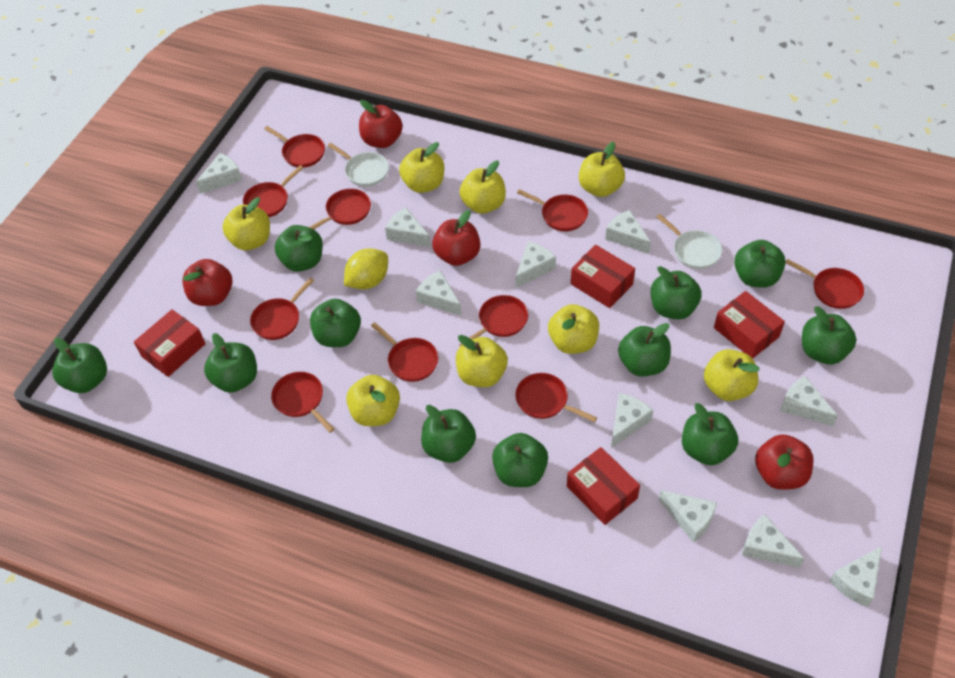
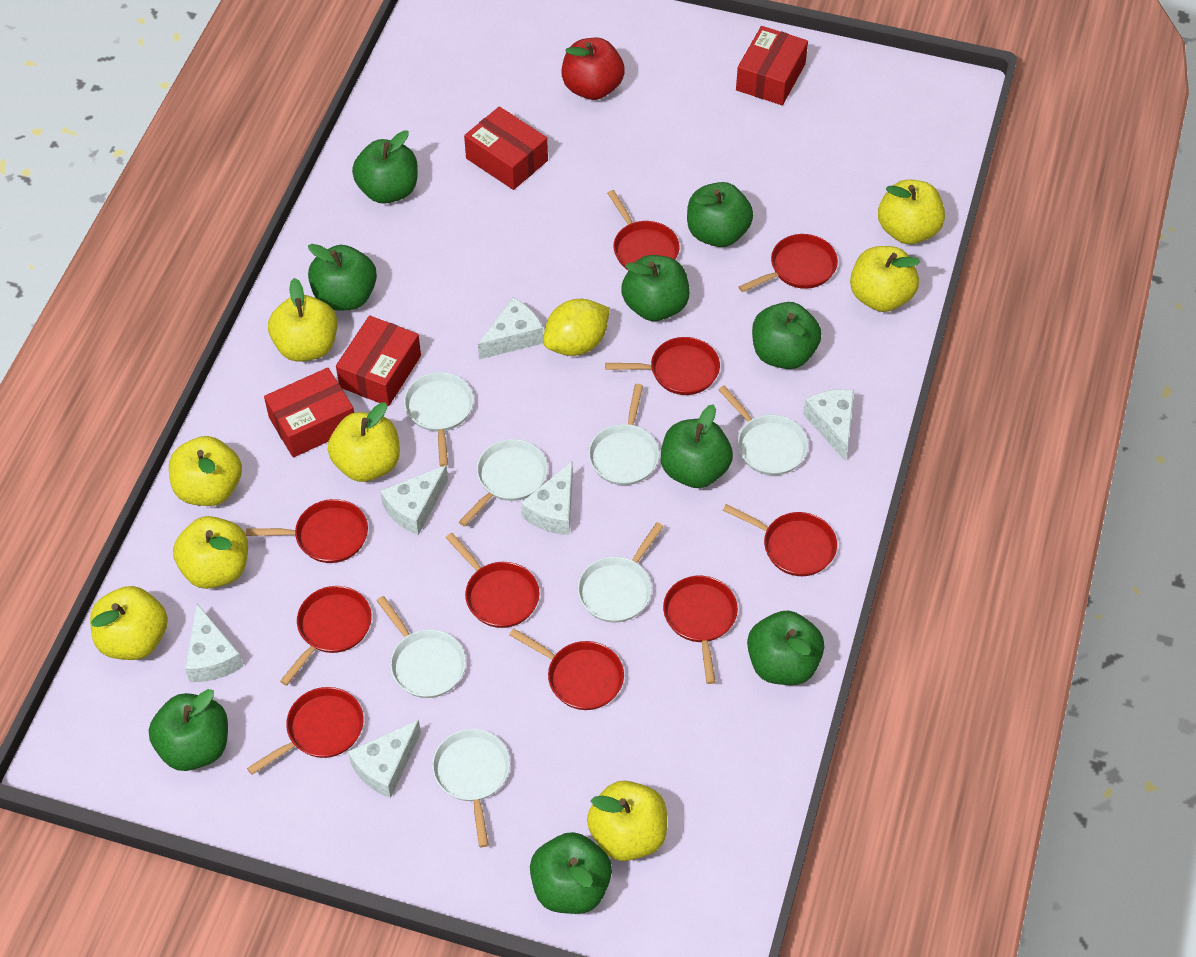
green apple: 11 -> 9
red apple: 4 -> 1
white cheese: 10 -> 6
white pan: 2 -> 7

